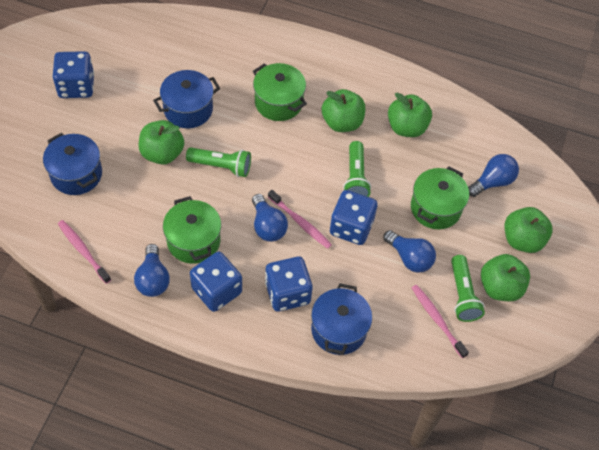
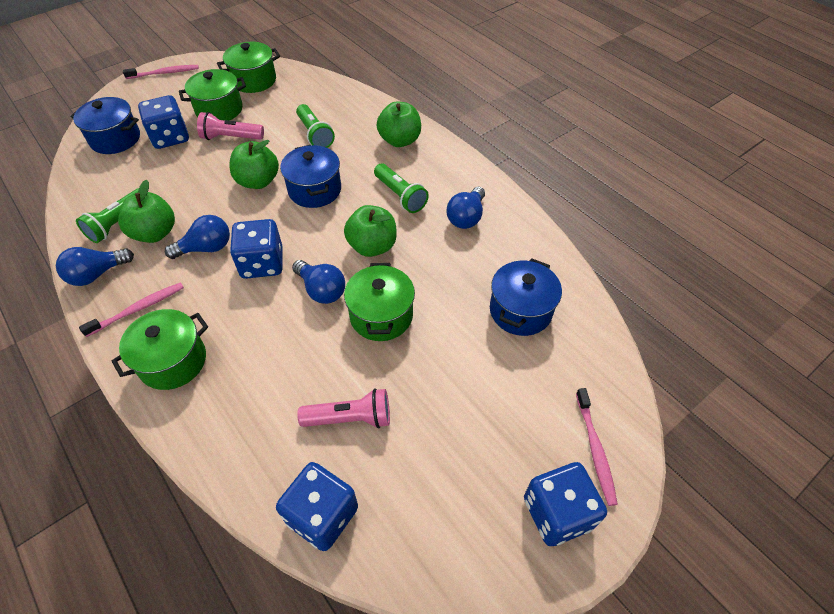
green apple: 5 -> 4
green pot: 3 -> 4
pink flashlight: 0 -> 2

